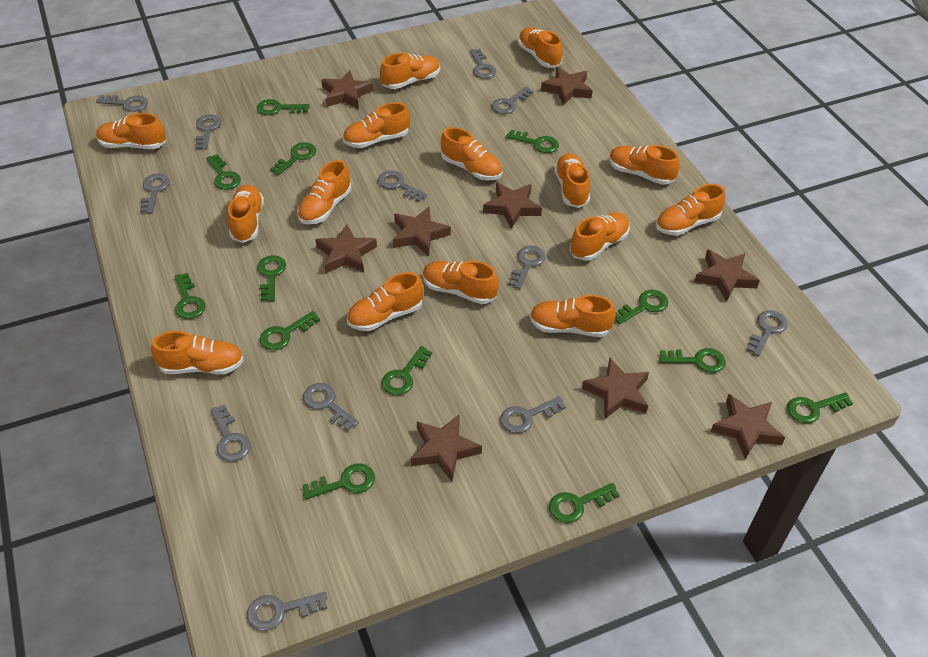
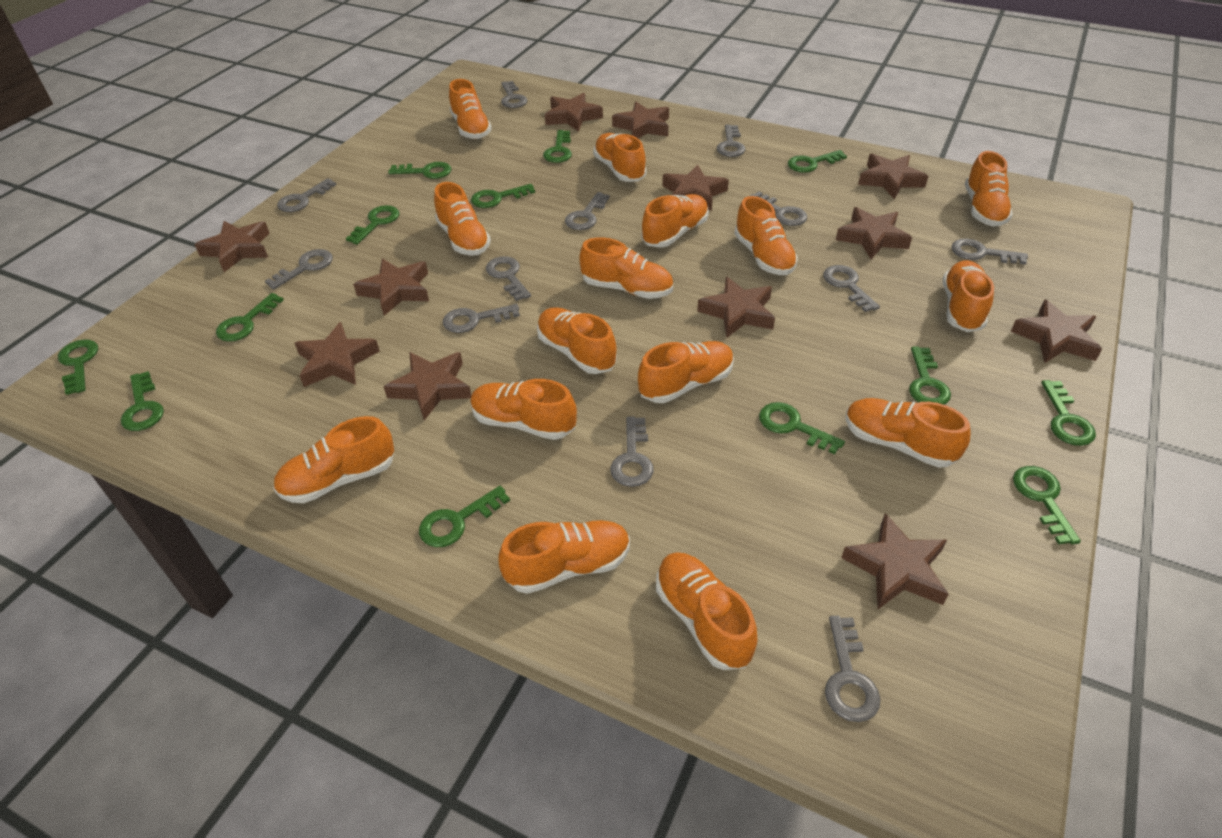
brown star: 9 -> 12

